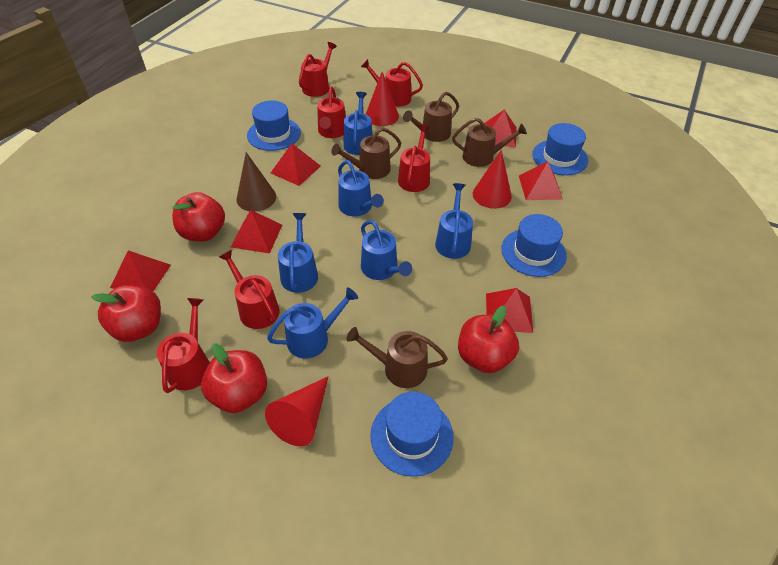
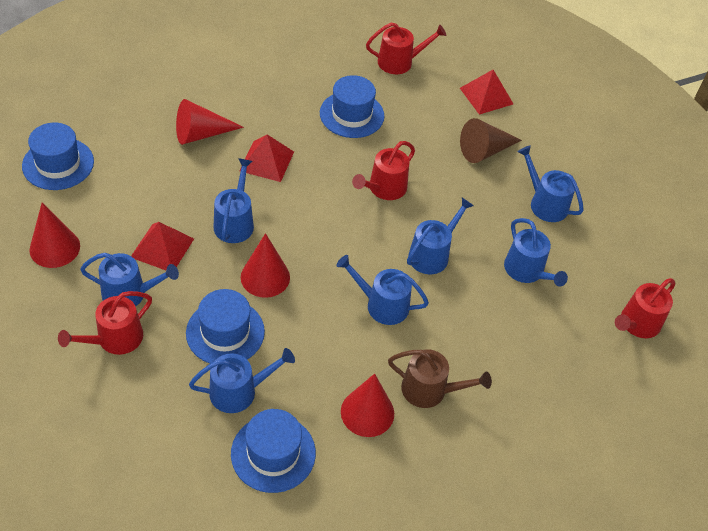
blue watering can: 6 -> 7
brown watering can: 4 -> 1
red apple: 4 -> 0
red cone: 3 -> 4
red pyramid: 6 -> 3
red watering can: 6 -> 4

